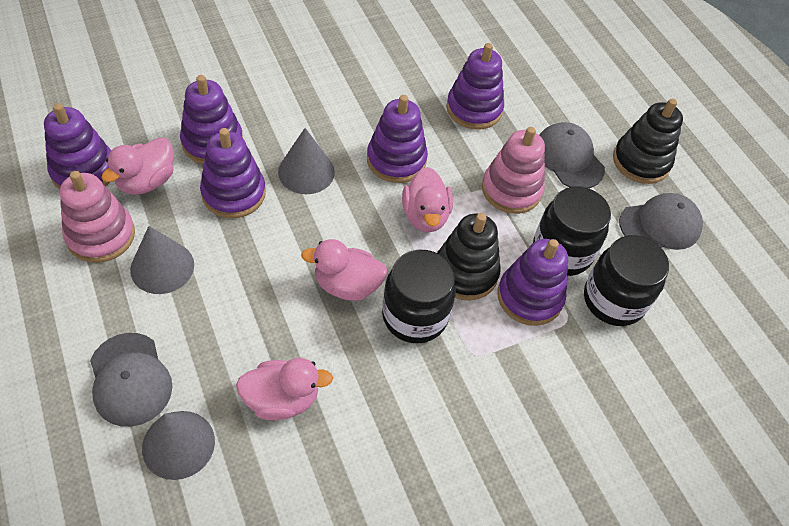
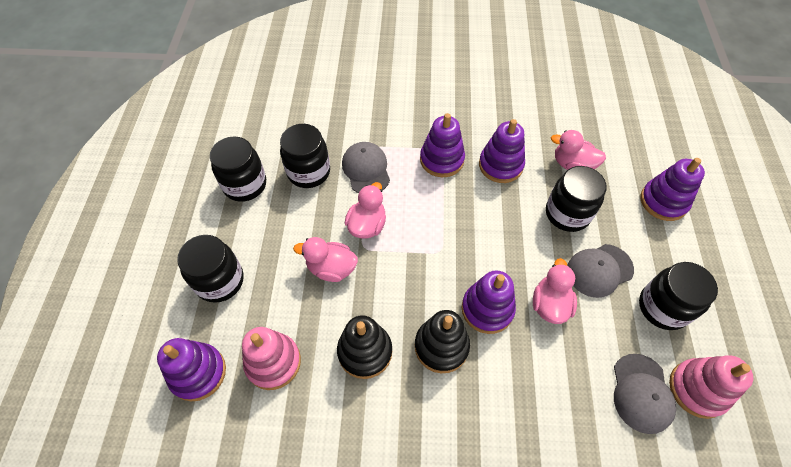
black jar: 3 -> 5
grey cone: 3 -> 0
purple stacking toy: 6 -> 5

